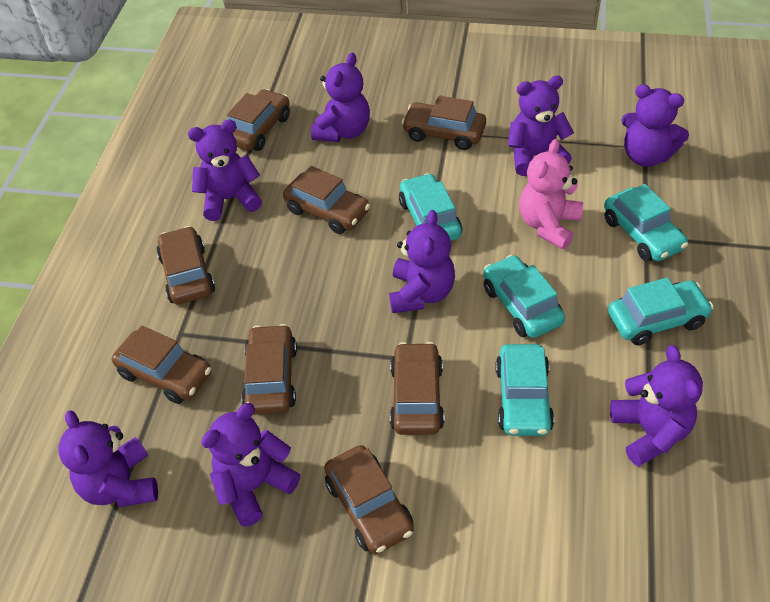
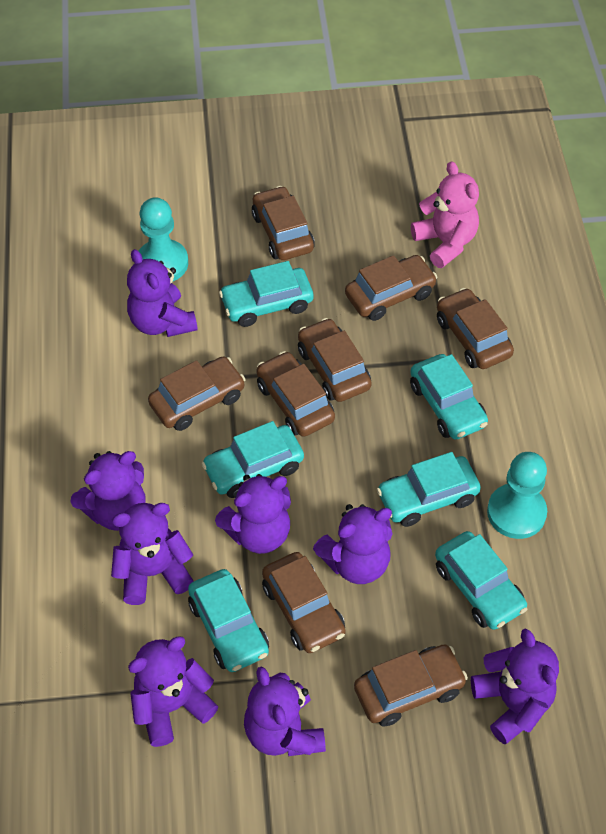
turquoise car: 5 -> 6
turquoise pawn: 0 -> 2

